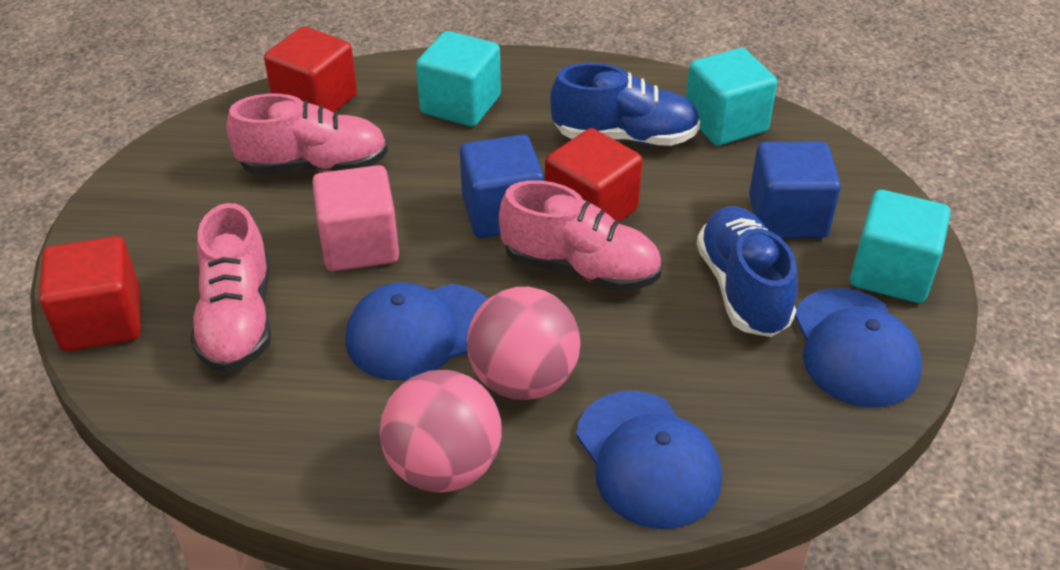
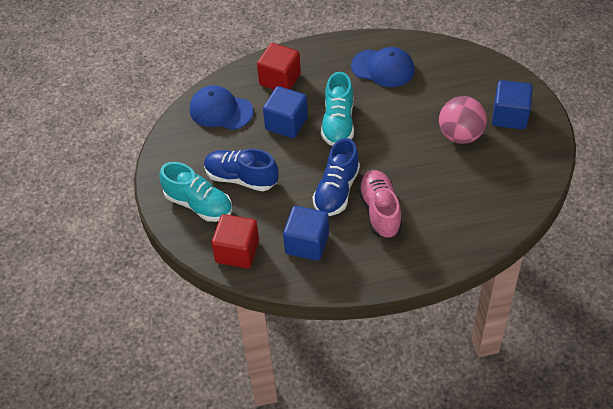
blue cap: 3 -> 2
blue cube: 2 -> 3
pink ball: 2 -> 1
pink cube: 1 -> 0
pink shoe: 3 -> 1
red cube: 3 -> 2
turquoise cube: 3 -> 0
turquoise shoe: 0 -> 2

